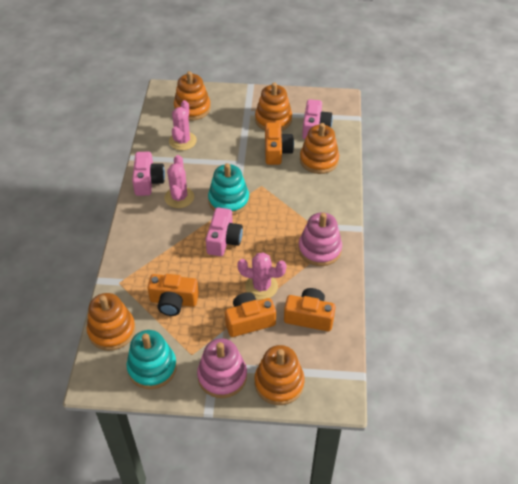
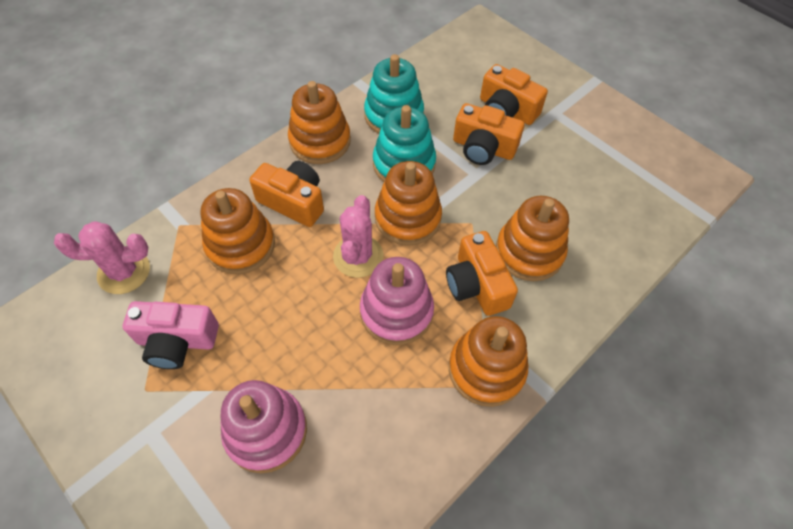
pink cactus: 3 -> 2
pink camera: 3 -> 1

